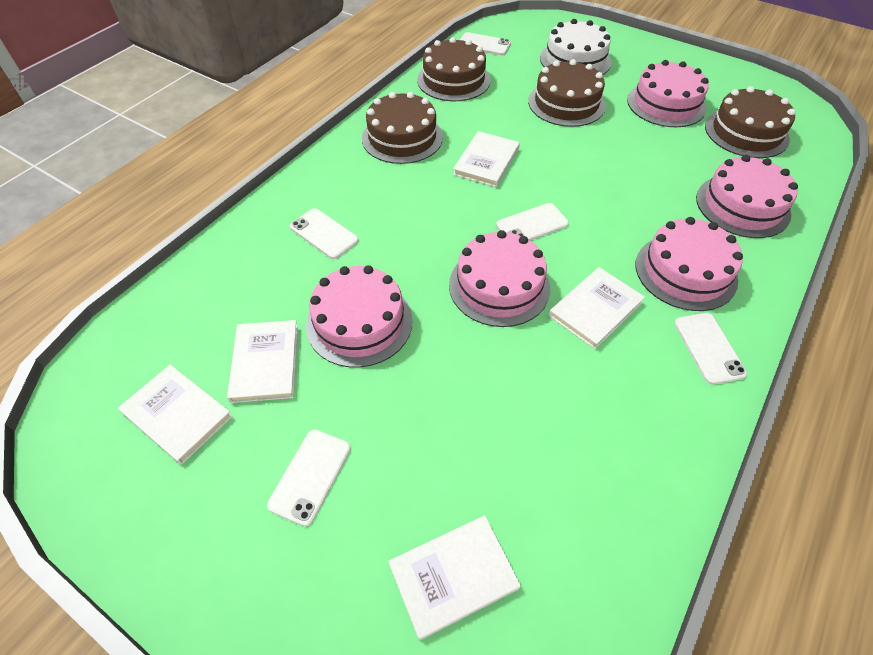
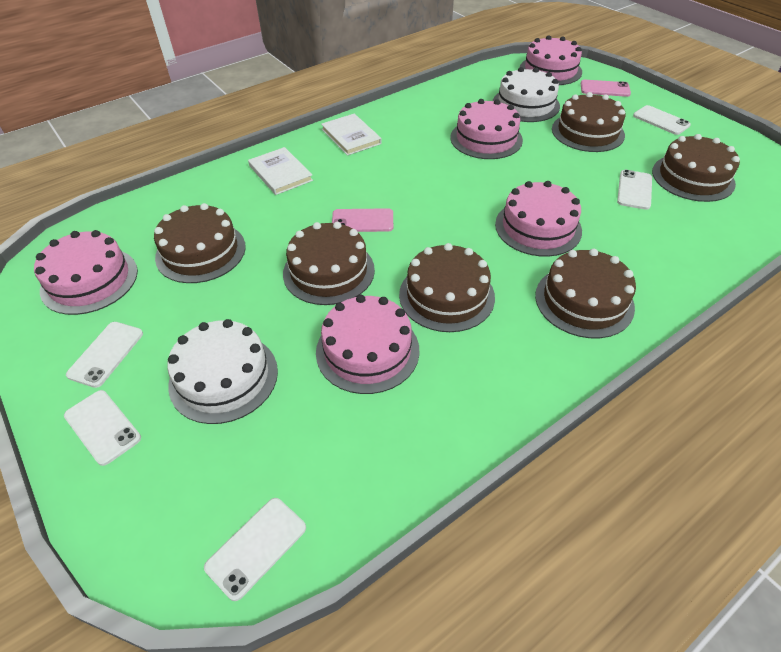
brown cake: 4 -> 6
pink phone: 0 -> 2
white book: 5 -> 2
white cake: 1 -> 2

